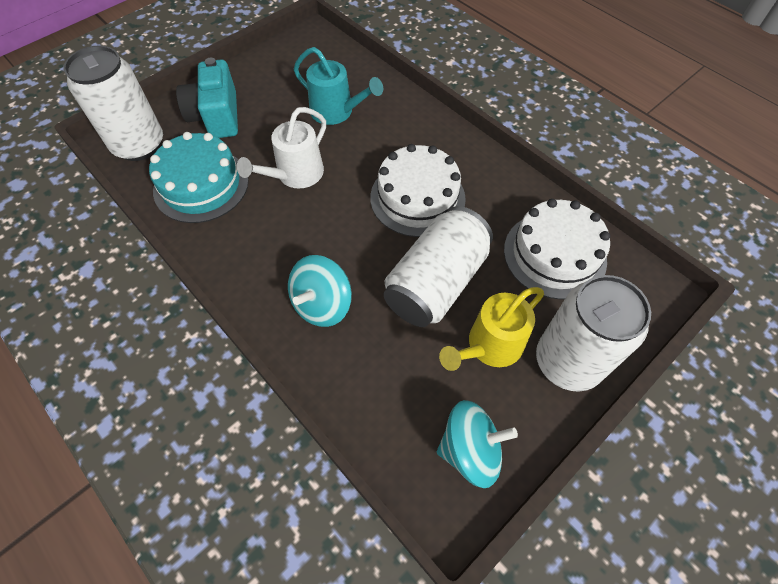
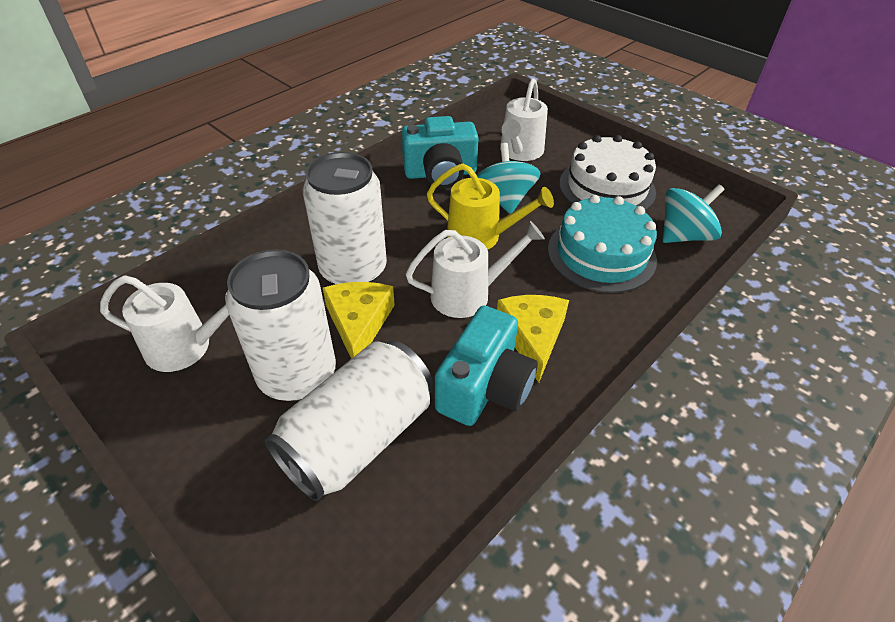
turquoise camera: 1 -> 2
turquoise watering can: 1 -> 0
white cake: 2 -> 1
white watering can: 1 -> 3
yellow cheese: 0 -> 2

